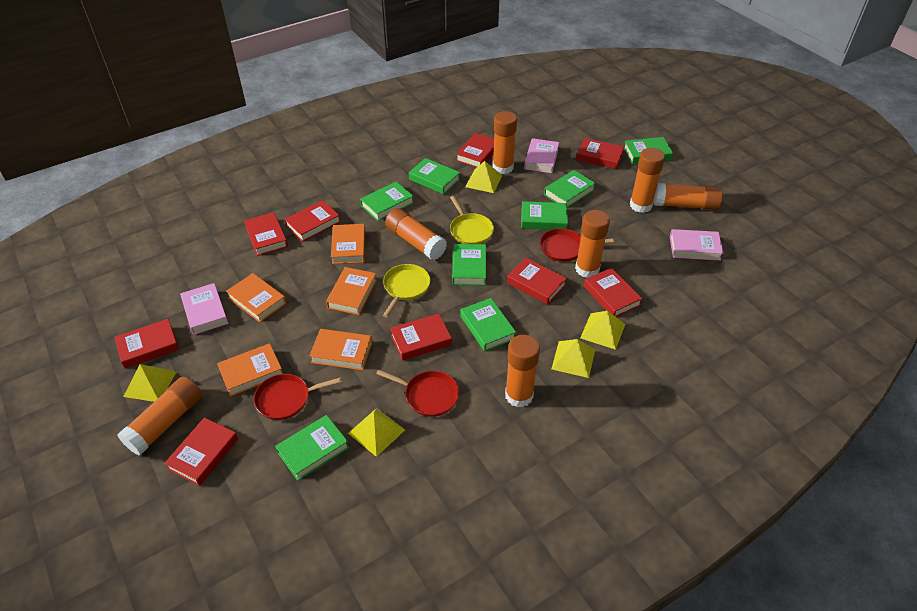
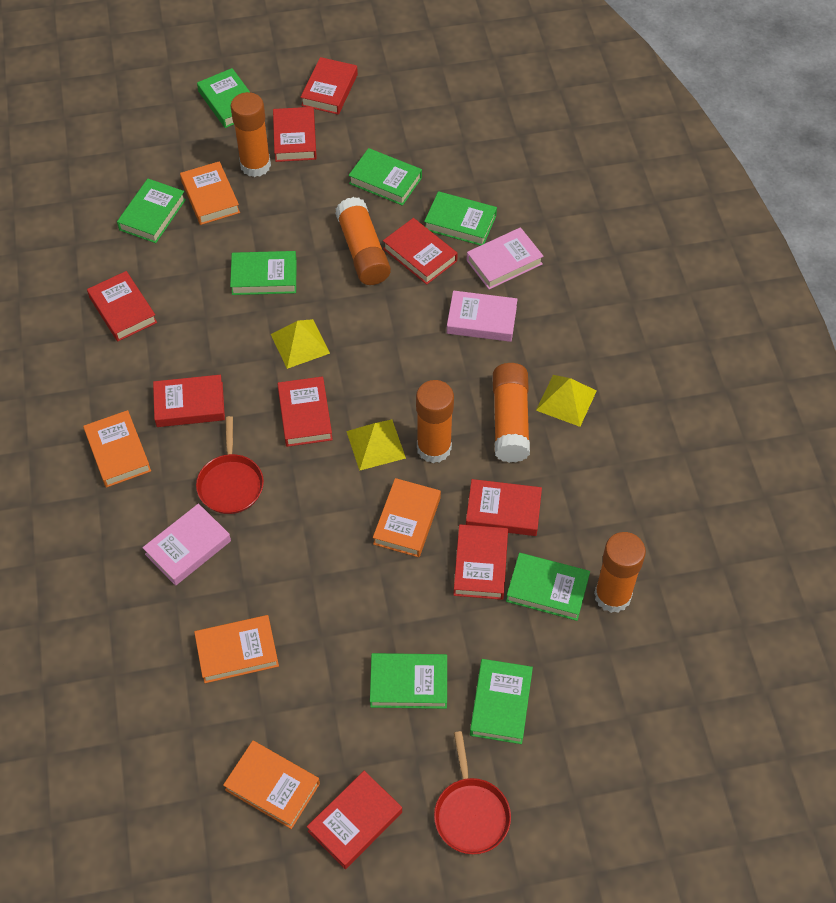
orange glue stick: 7 -> 5
red pan: 3 -> 2
yellow pan: 2 -> 0
yellow pyramid: 5 -> 3

